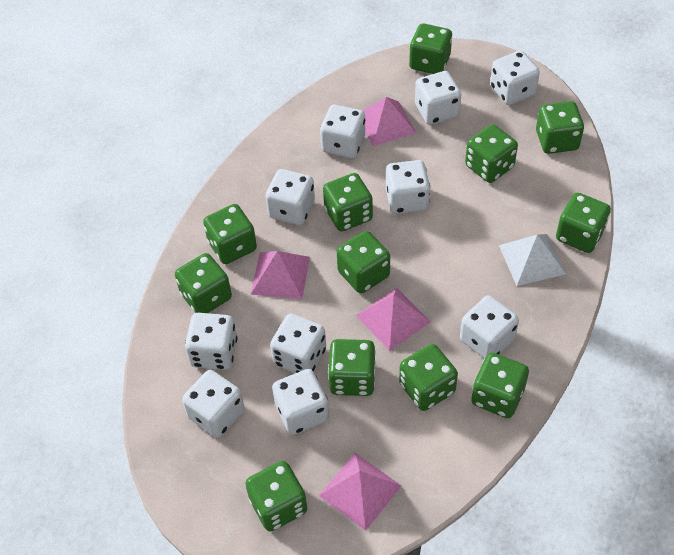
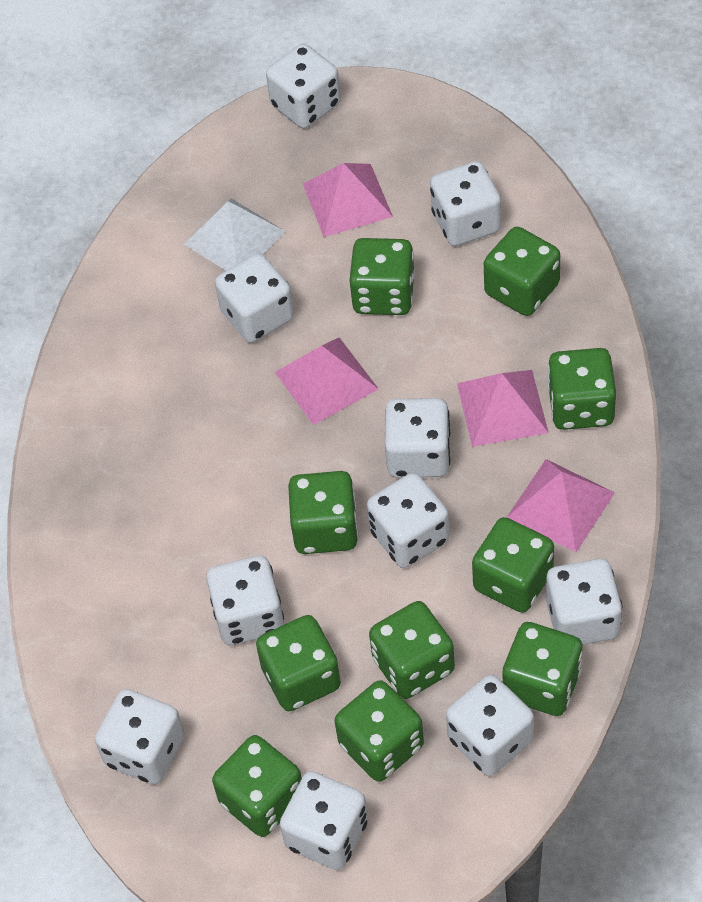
green dice: 12 -> 10

